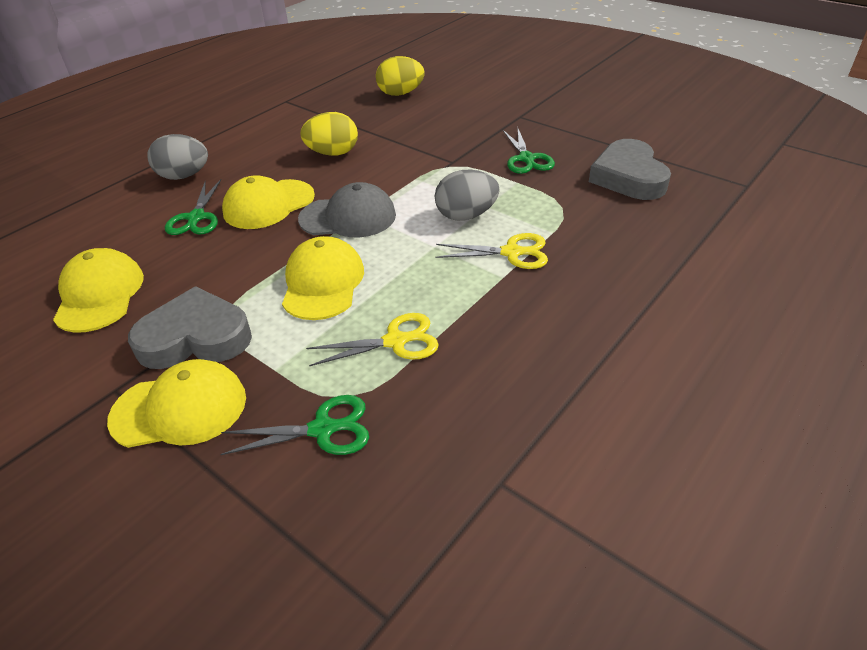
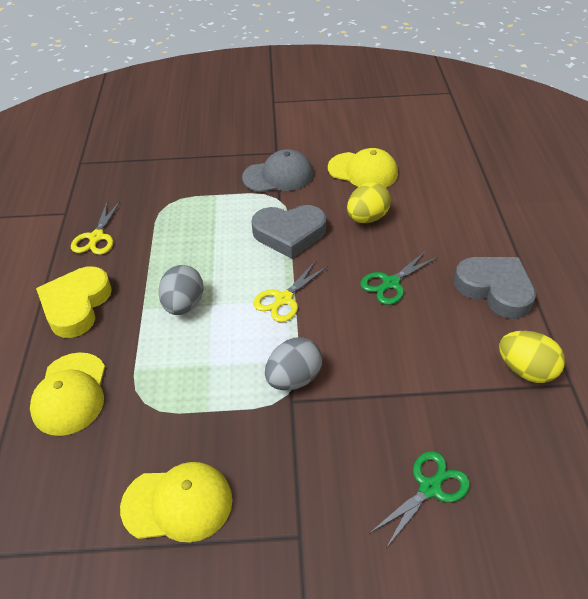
green scissors: 3 -> 2
yellow cap: 4 -> 3
yellow heart: 0 -> 1

